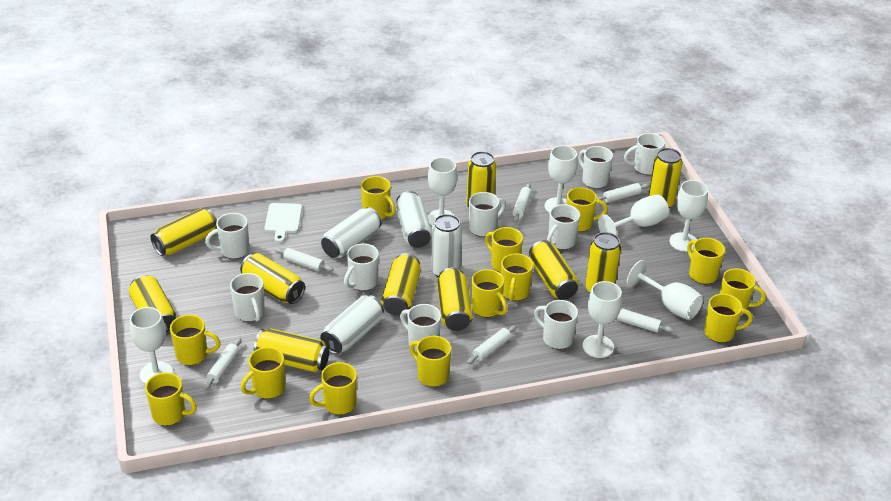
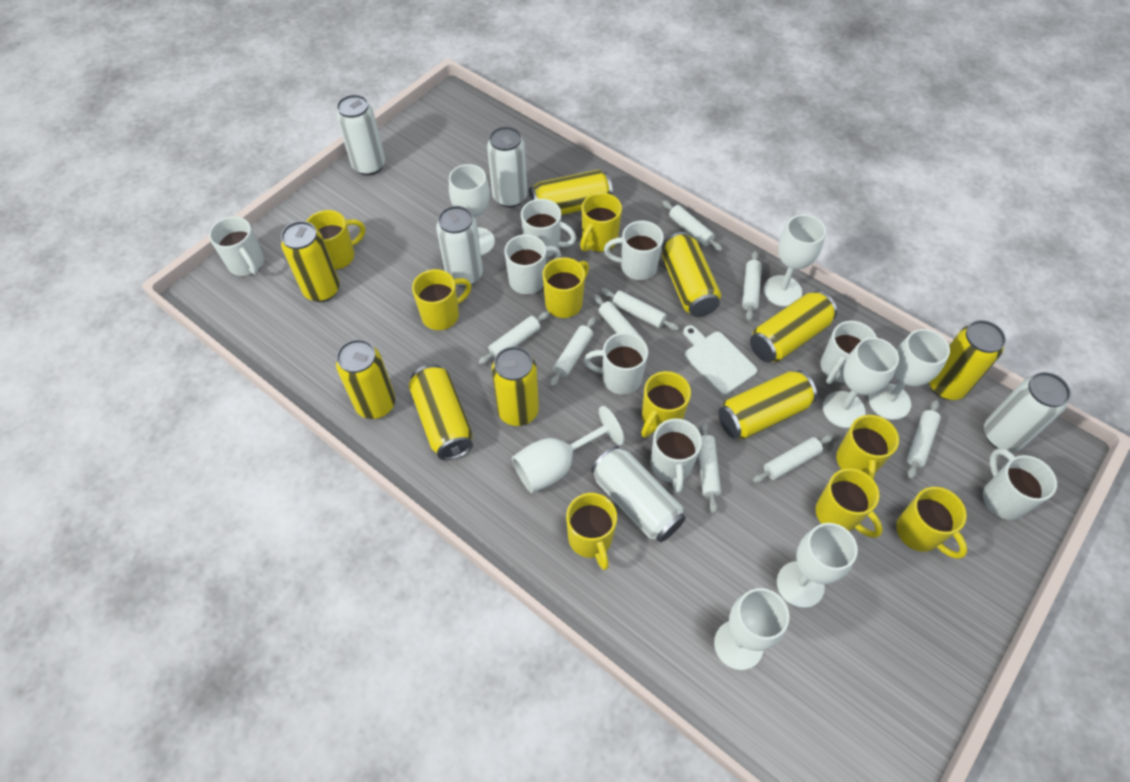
white can: 4 -> 5
white mug: 9 -> 8
white rolling pin: 6 -> 9
yellow can: 10 -> 9
yellow mug: 13 -> 9

